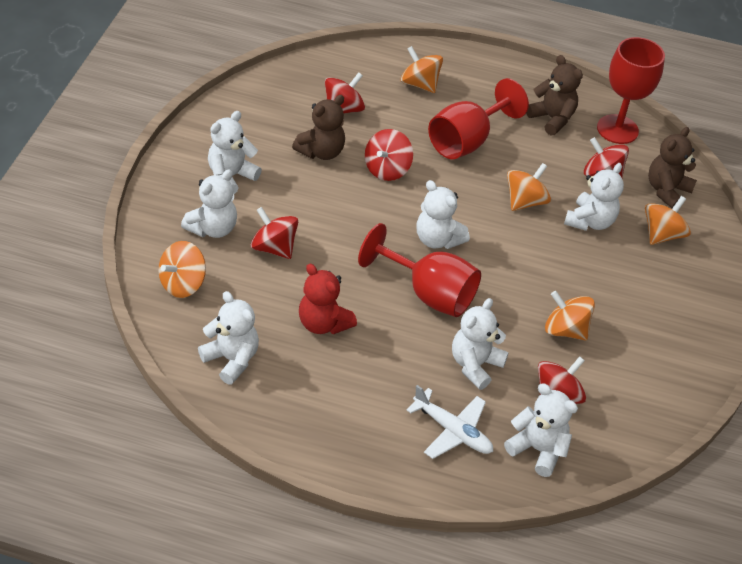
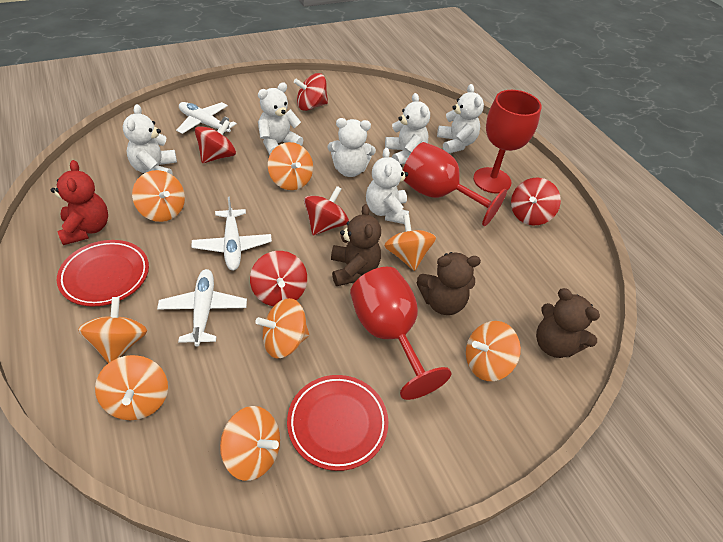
orange spinning top: 5 -> 8
red plate: 0 -> 2
white plane: 1 -> 3
white teddy bear: 7 -> 6

